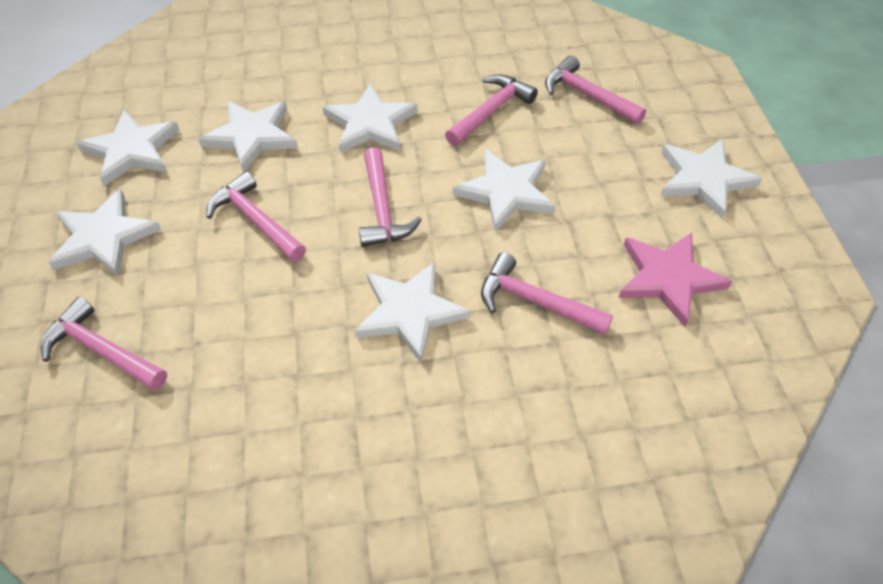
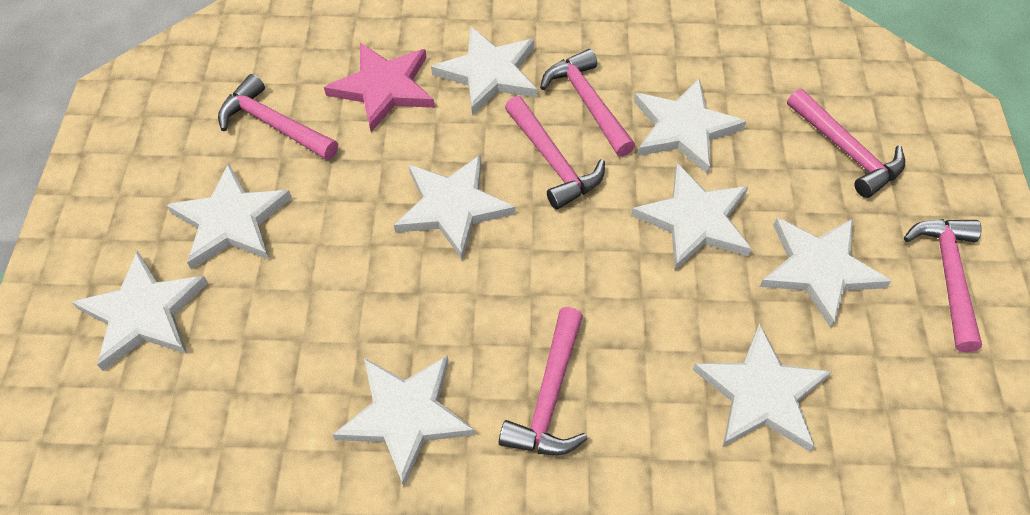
white star: 7 -> 9

